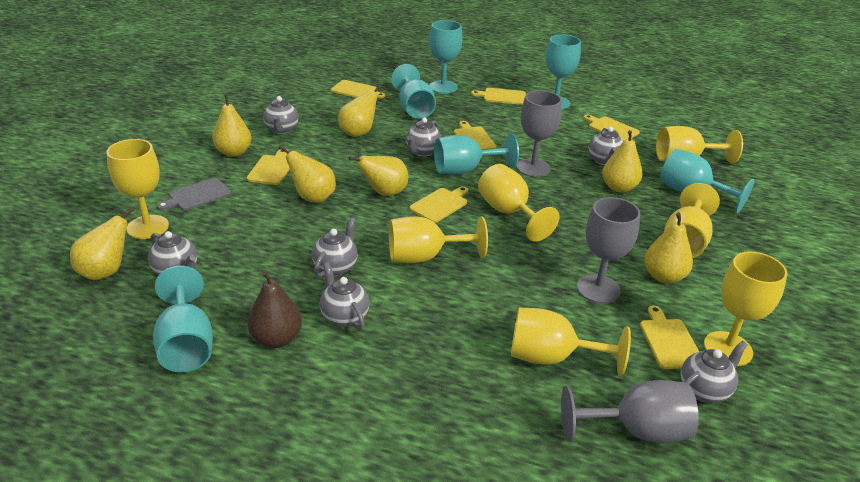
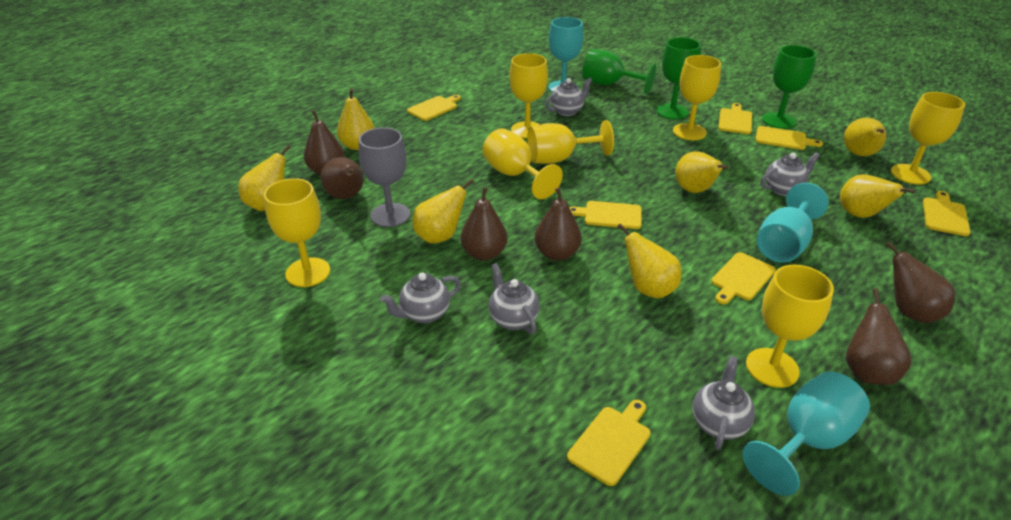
brown pear: 1 -> 6
green goblet: 0 -> 3
grey cutting board: 1 -> 0
grey goblet: 3 -> 1
grey teapot: 7 -> 5
turquoise goblet: 6 -> 3

